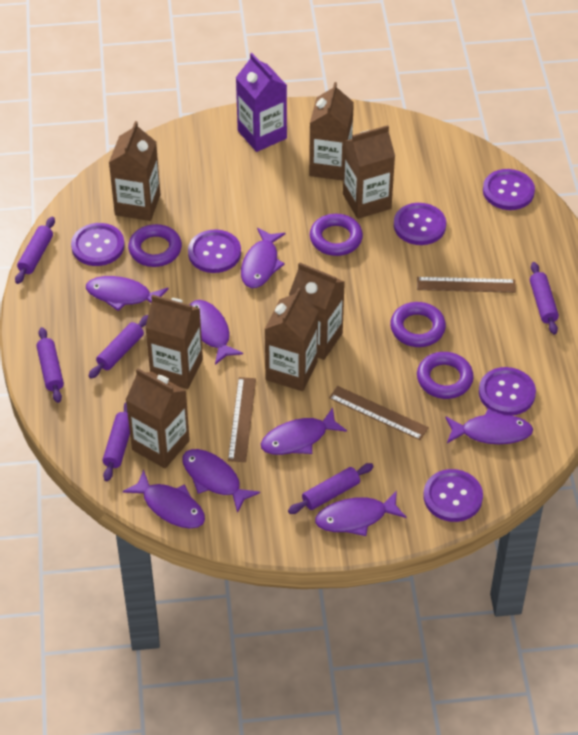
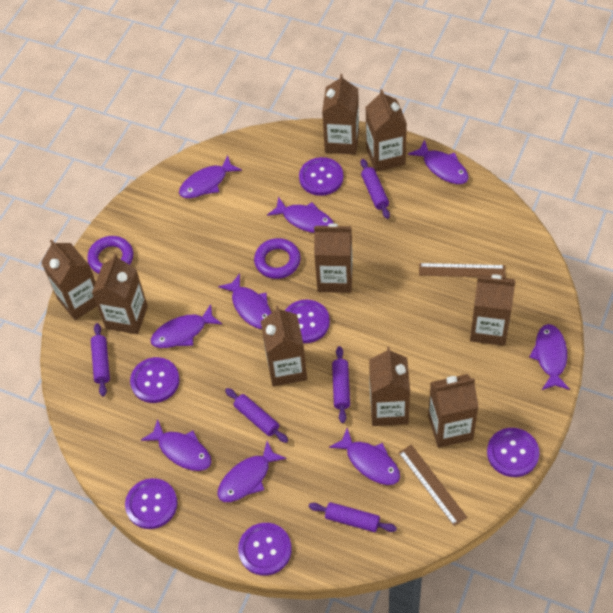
brown carton: 7 -> 9
brown ruler: 3 -> 2
purple carton: 1 -> 0
purple fish: 8 -> 9
purple ring: 4 -> 2
purple rolling pin: 6 -> 5

